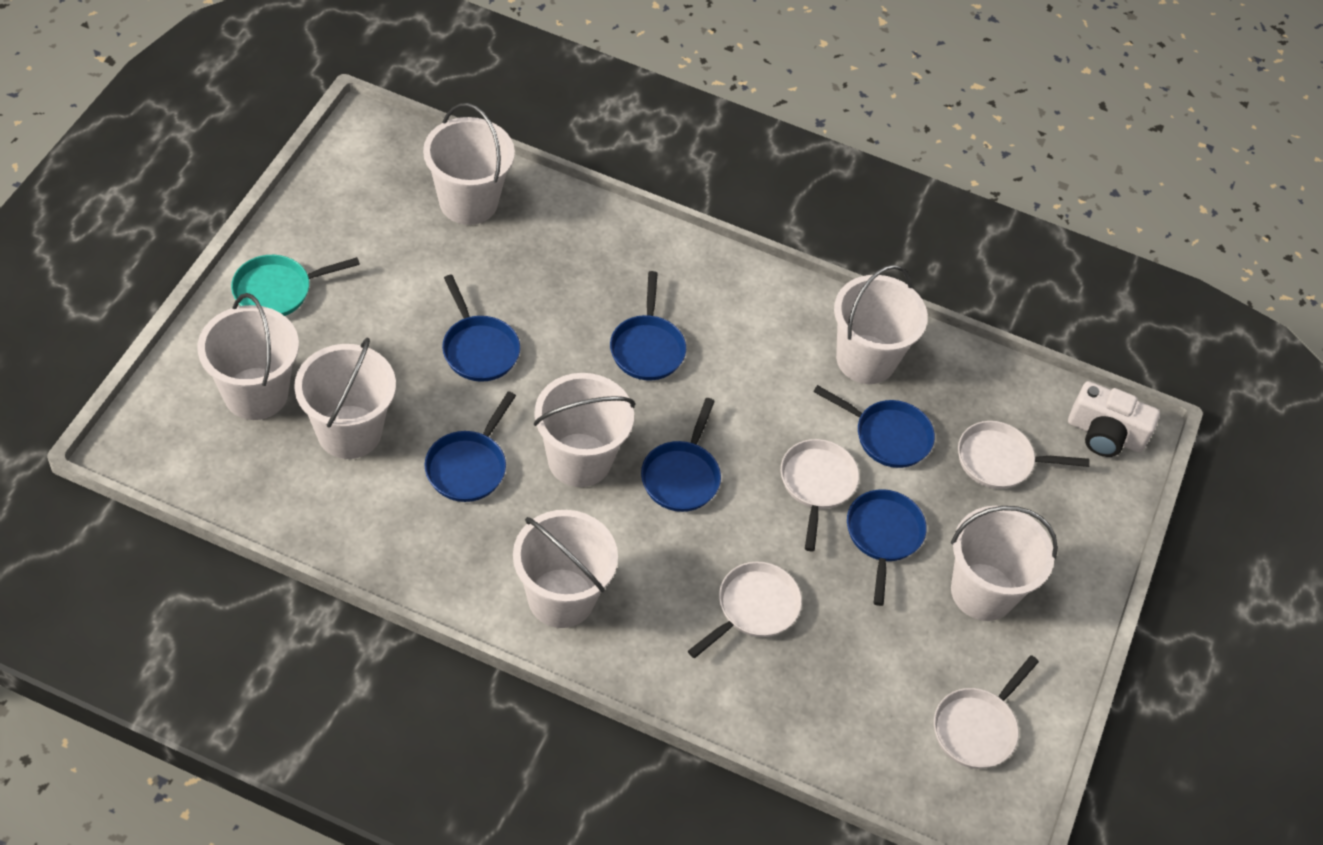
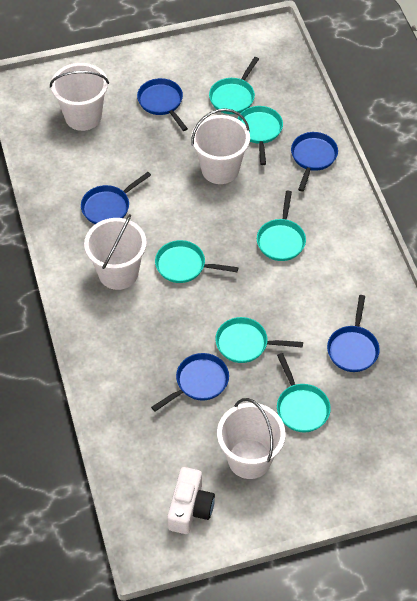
blue pan: 6 -> 5
turquoise pan: 1 -> 6
white bucket: 7 -> 4
white pan: 4 -> 0

